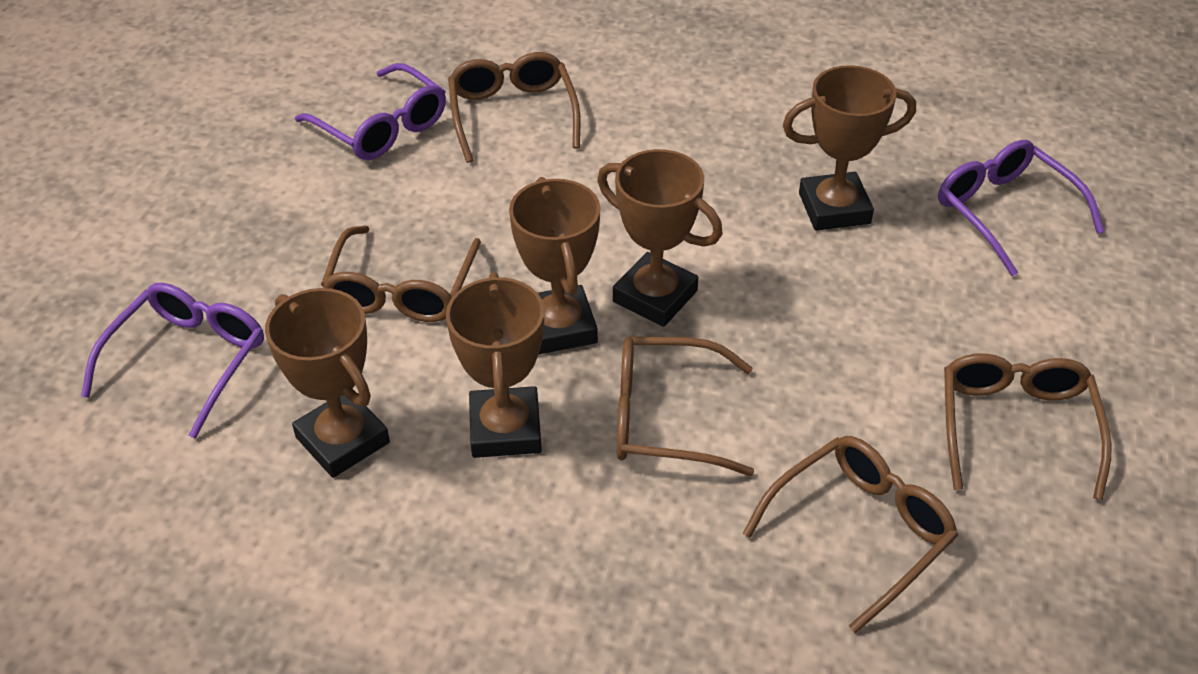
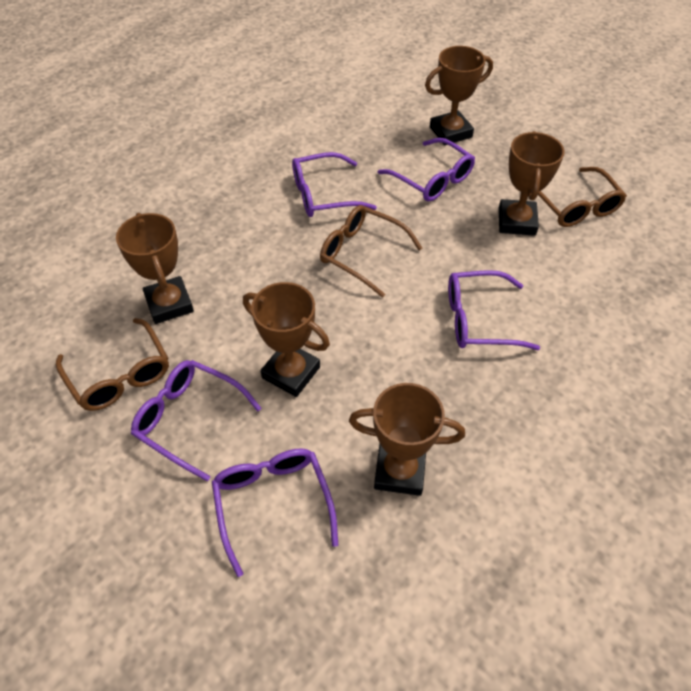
brown glasses: 5 -> 3
purple glasses: 3 -> 5

